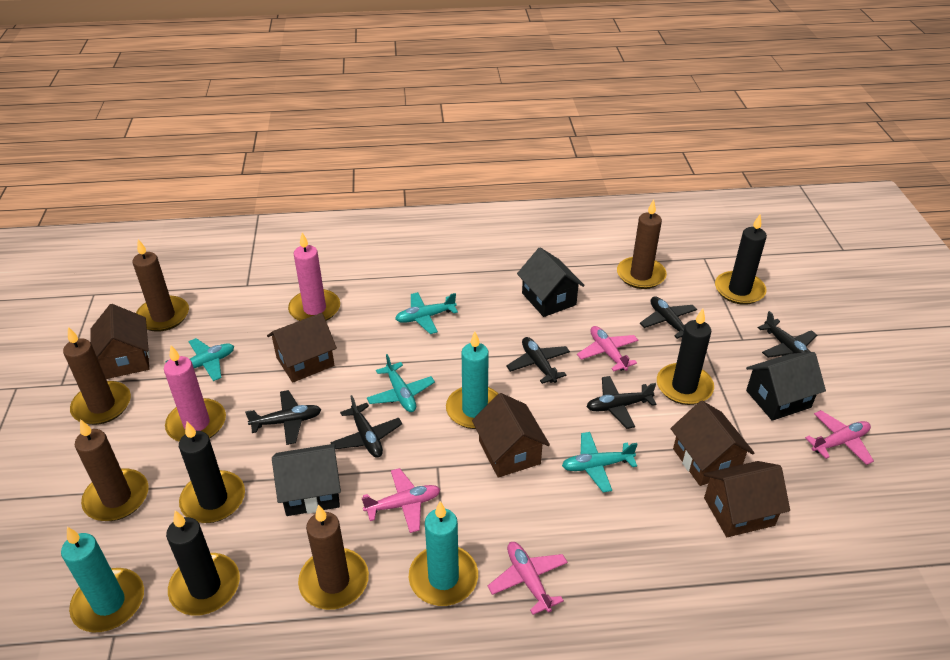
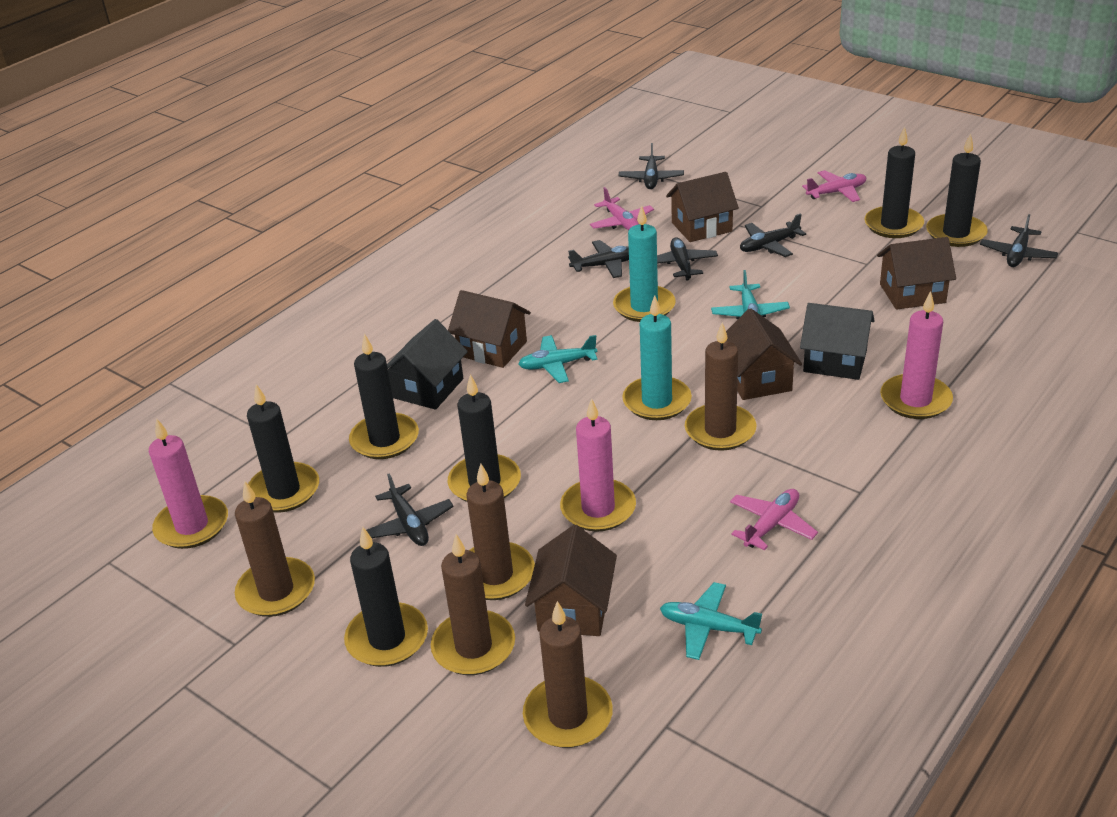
black candle: 4 -> 6
black house: 3 -> 2
pink candle: 2 -> 3
pink plane: 4 -> 3
turquoise candle: 3 -> 2
turquoise plane: 4 -> 3

